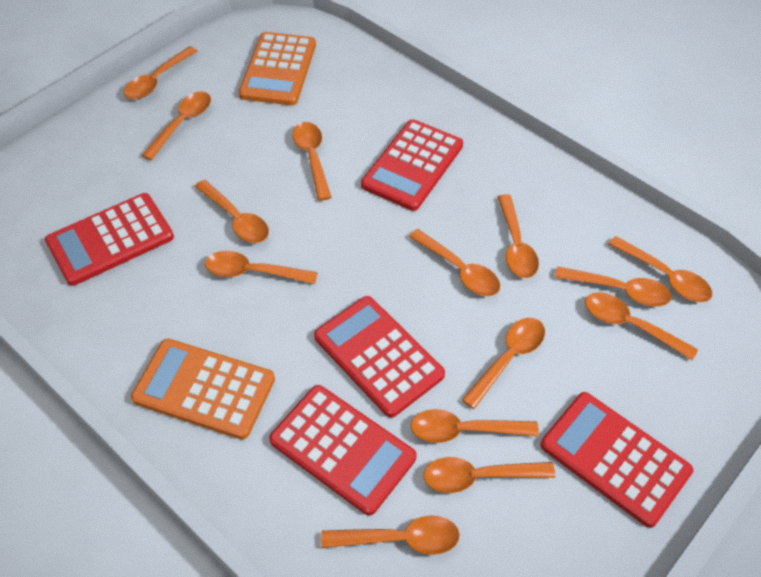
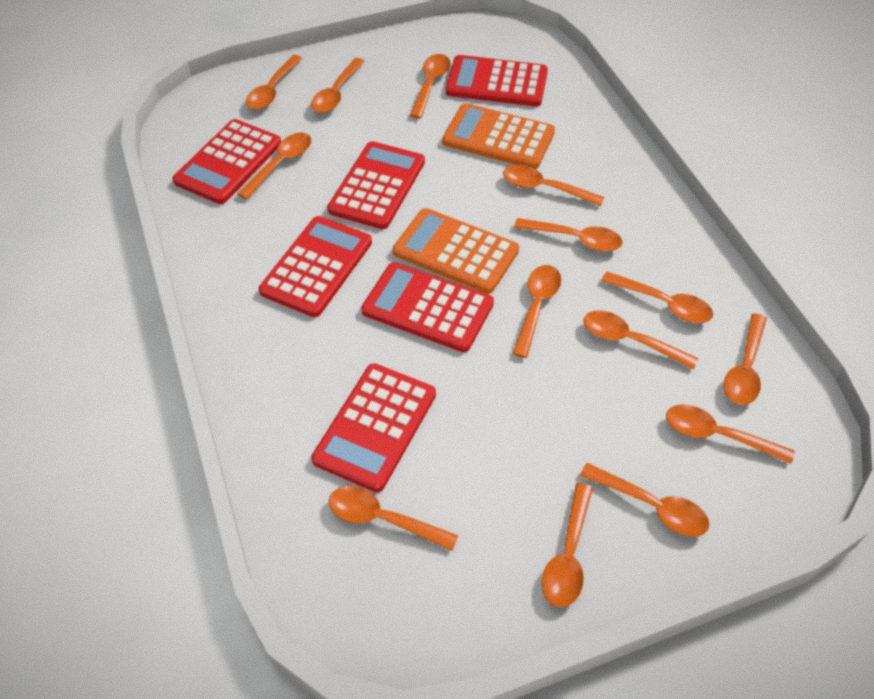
red calculator: 5 -> 6

